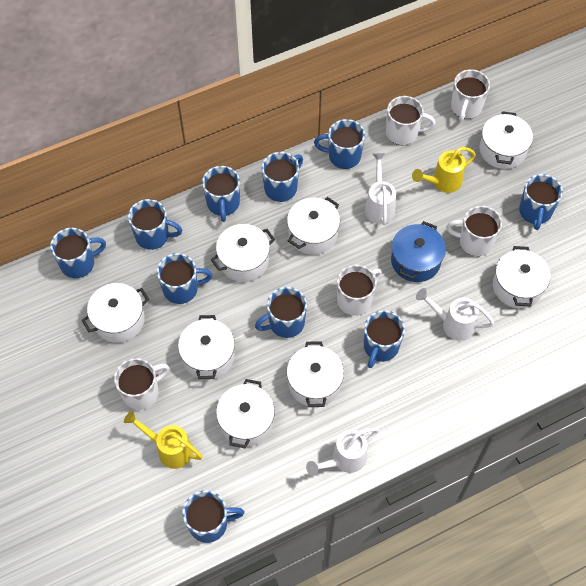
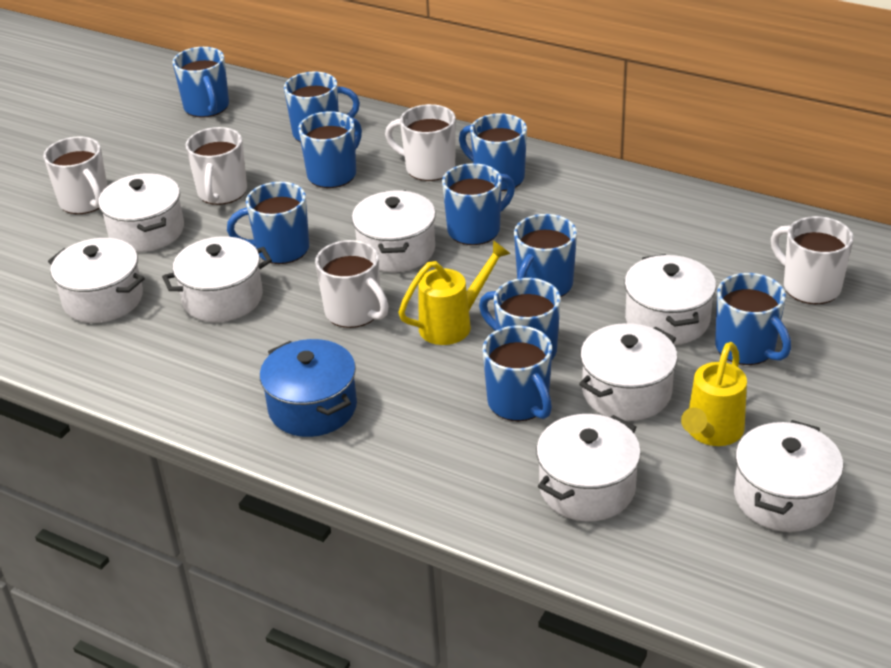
white watering can: 3 -> 0

